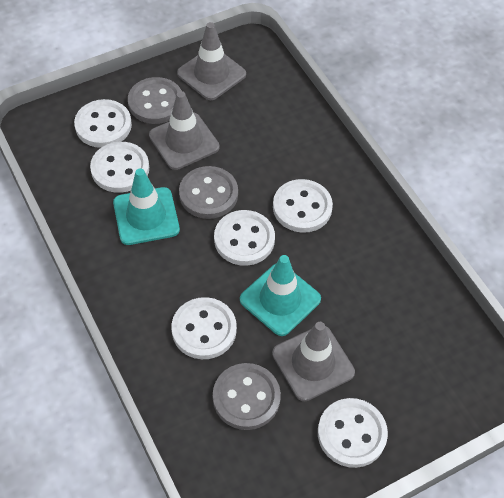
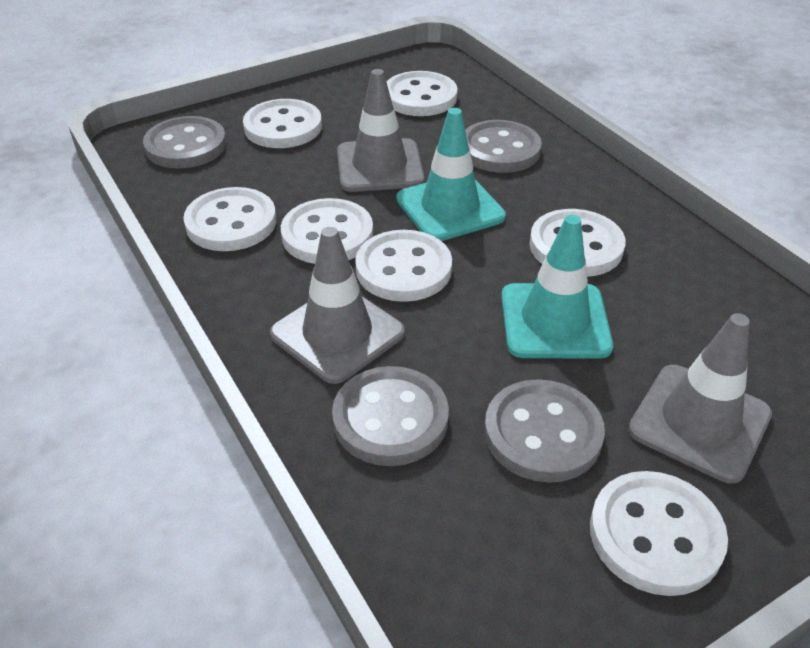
grey button: 3 -> 4
white button: 6 -> 7

